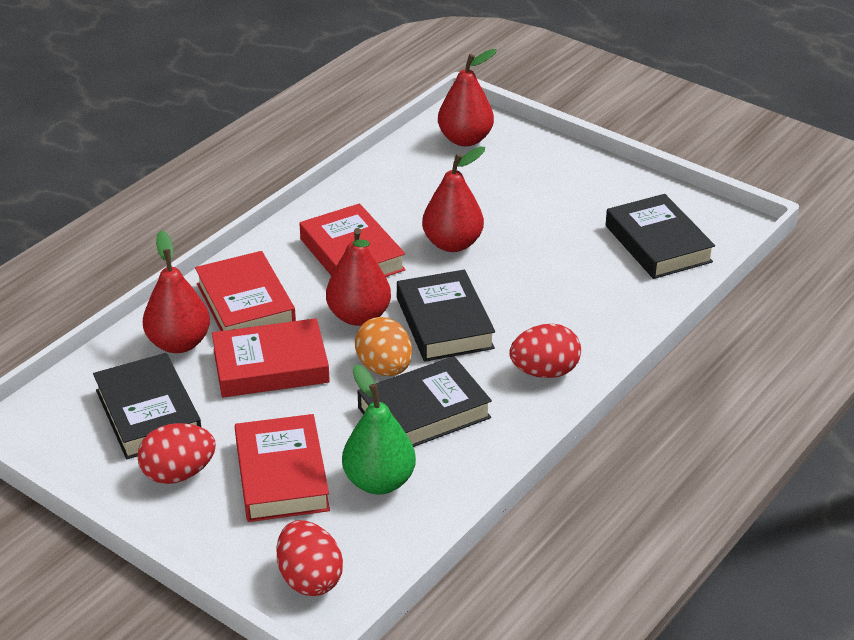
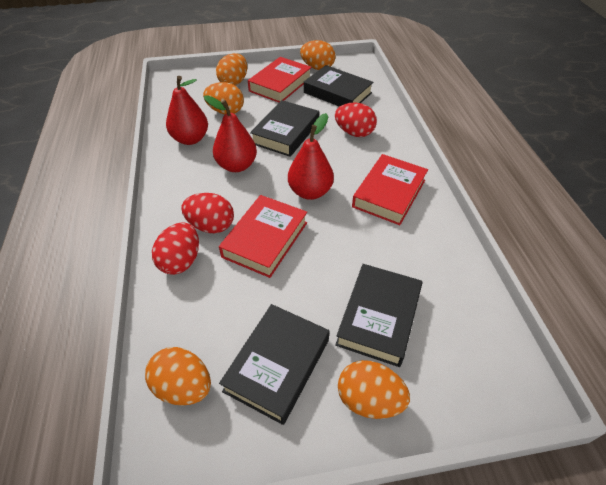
green pear: 1 -> 0
orange egg: 1 -> 5
red book: 4 -> 3
red pear: 4 -> 3

